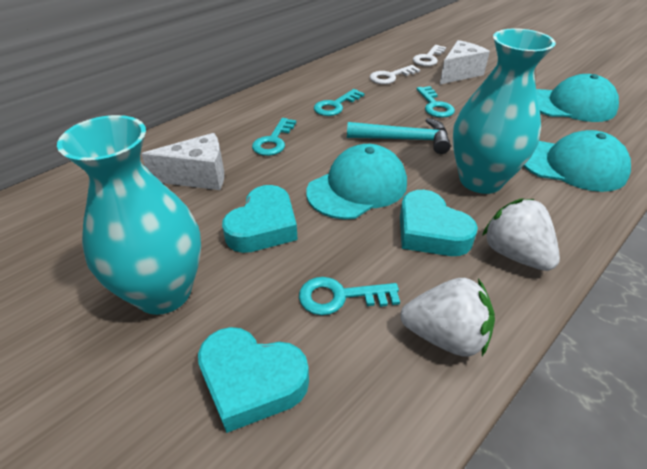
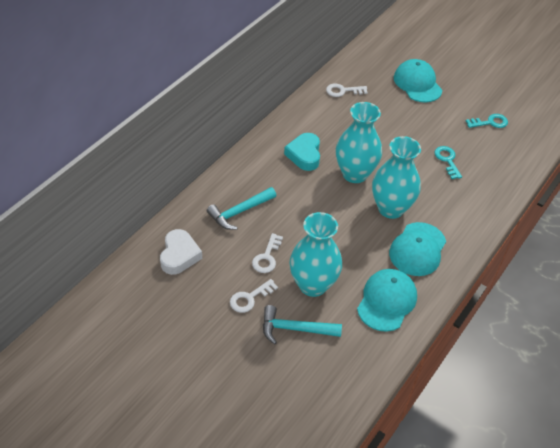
turquoise hammer: 1 -> 2
turquoise heart: 3 -> 1
turquoise key: 4 -> 2
turquoise vase: 2 -> 3
white cheese: 2 -> 0
white heart: 0 -> 1
white key: 2 -> 3
white strawberry: 2 -> 0

